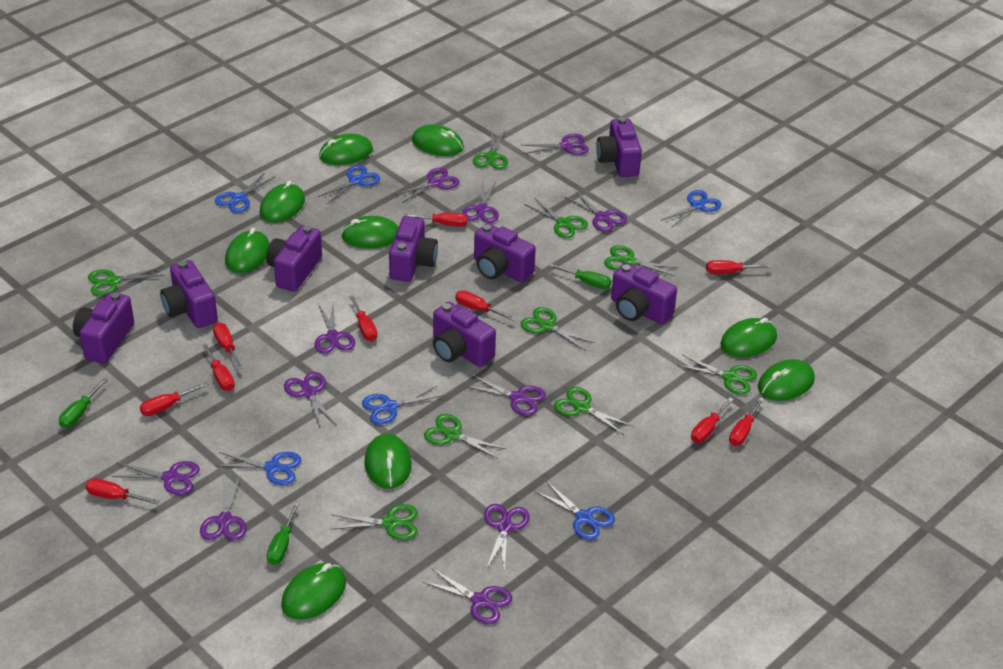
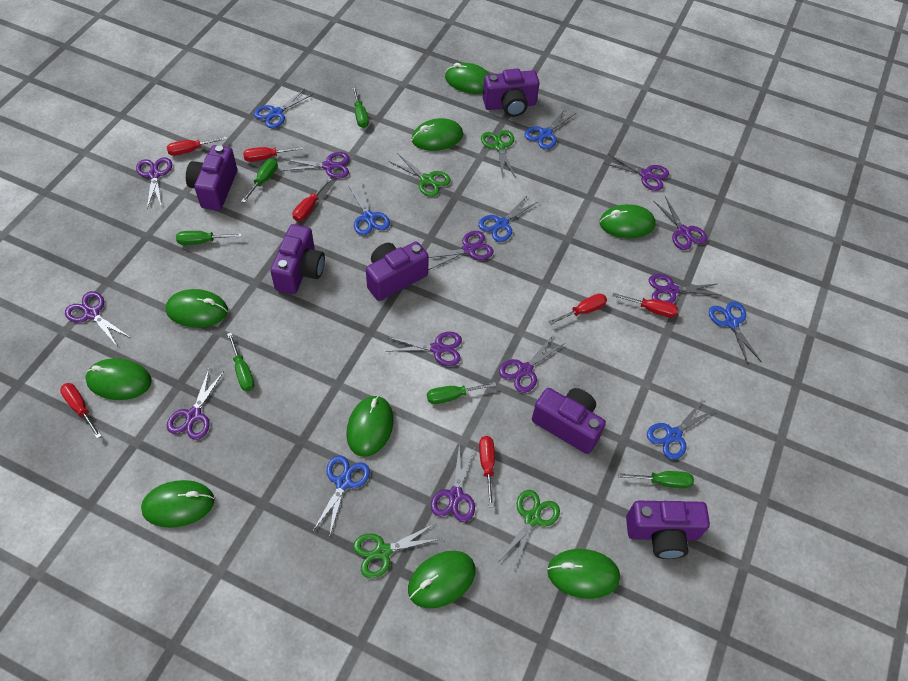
blue scissors: 6 -> 7
green scissors: 9 -> 4
green screwdriver: 3 -> 6
purple camera: 8 -> 6
red screwdriver: 10 -> 7

